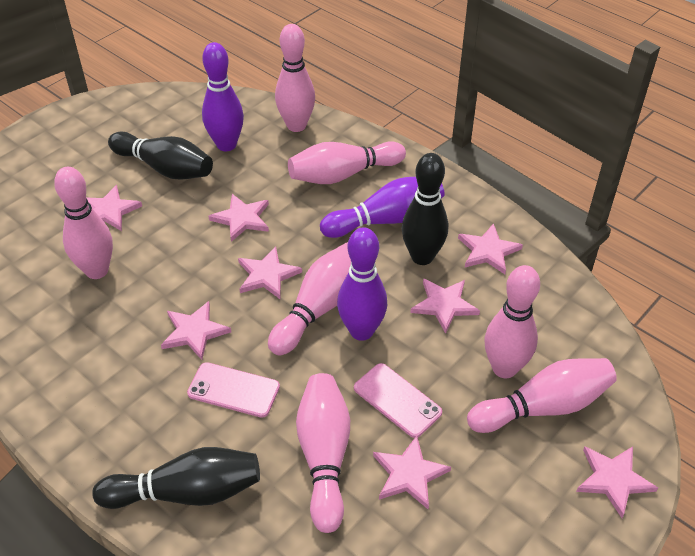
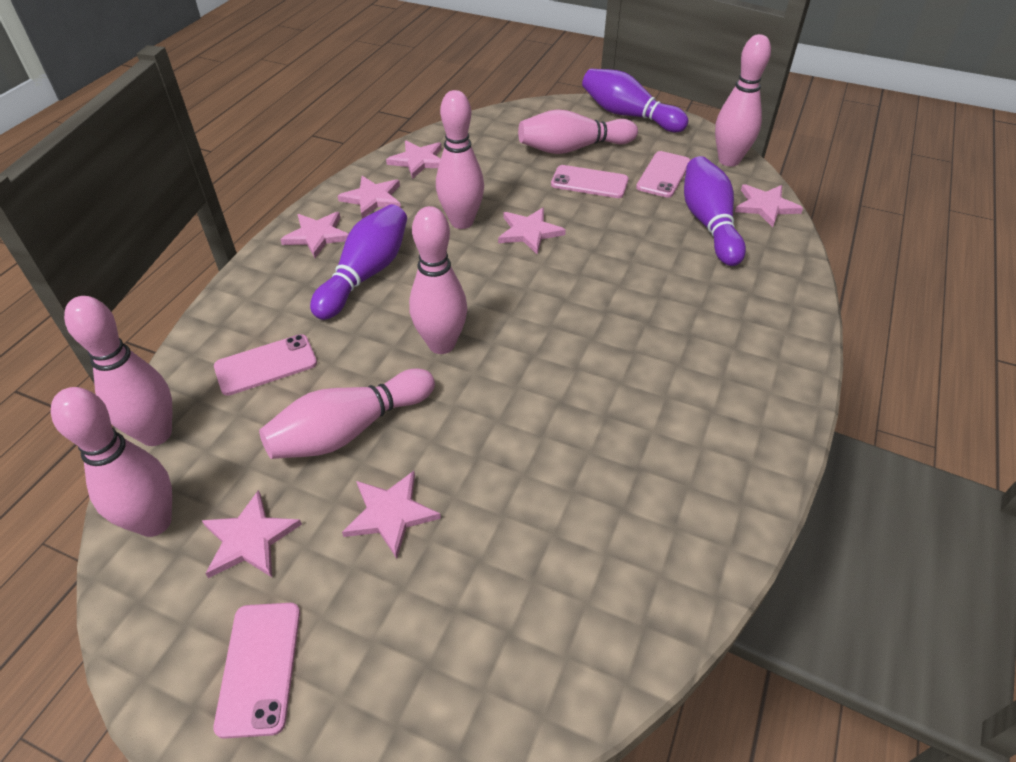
black bowling pin: 3 -> 0
pink phone: 2 -> 4
pink star: 8 -> 7

